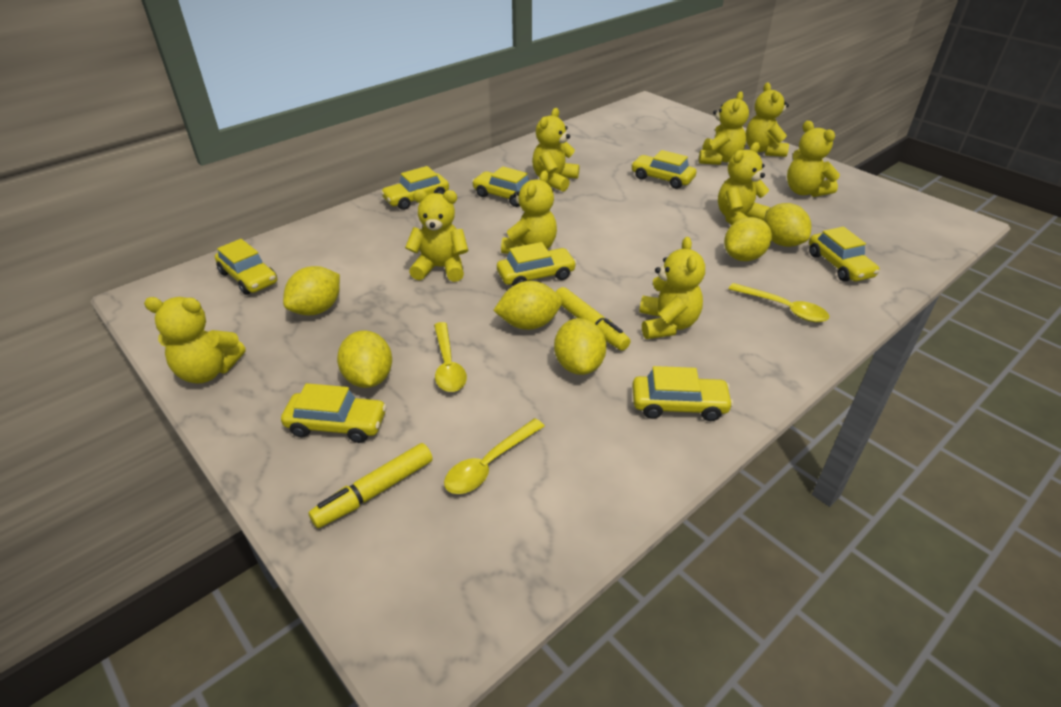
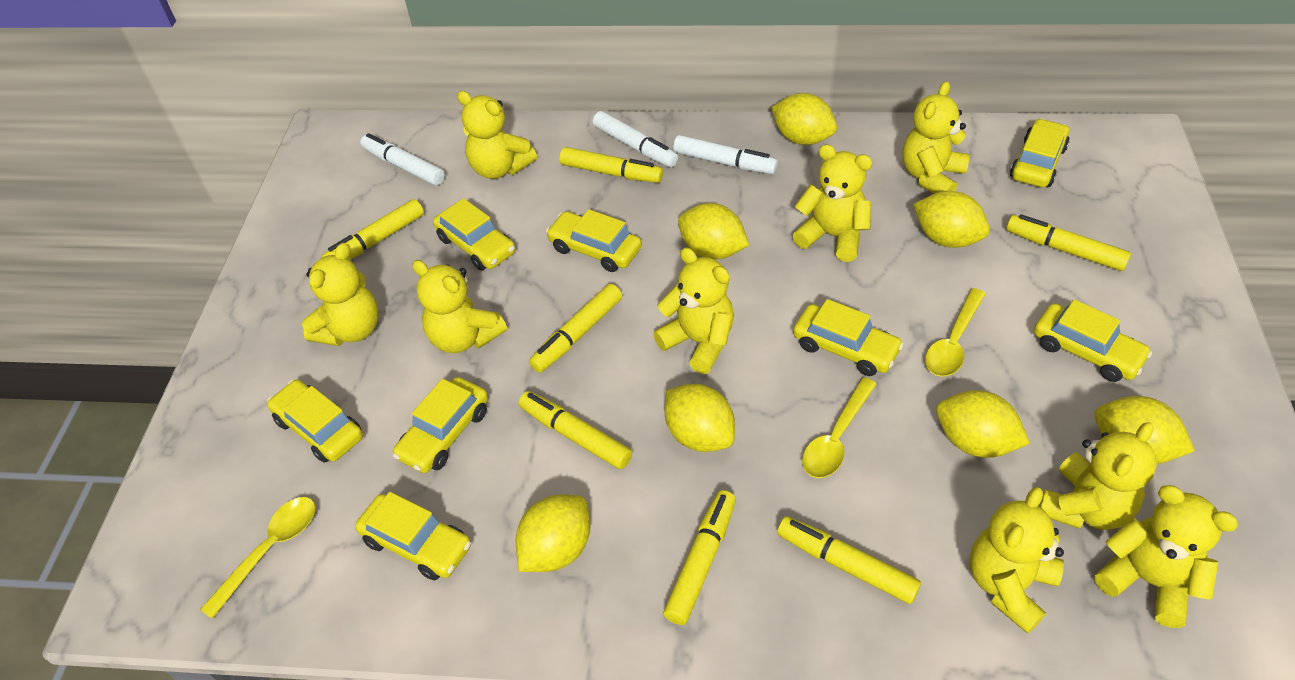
white marker: 0 -> 3
yellow lemon: 6 -> 7
yellow marker: 2 -> 7

